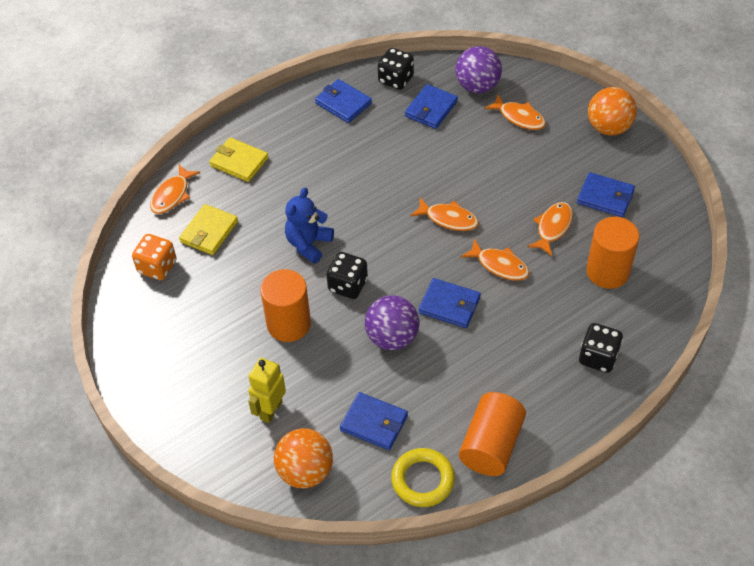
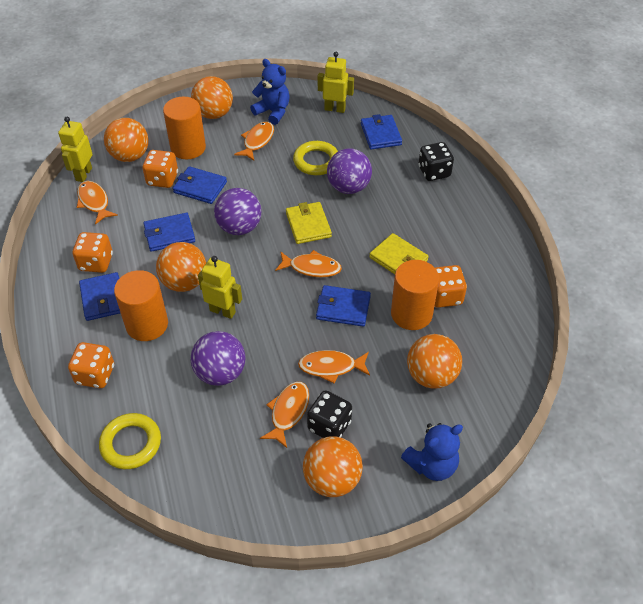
black dice: 3 -> 2
blue teddy bear: 1 -> 2
orange ball: 2 -> 5
orange dice: 1 -> 4
purple ball: 2 -> 3
yellow ring: 1 -> 2
yellow robot: 1 -> 3

